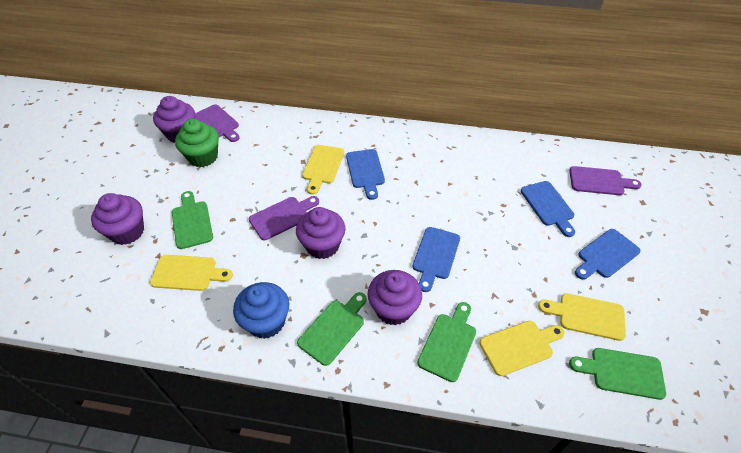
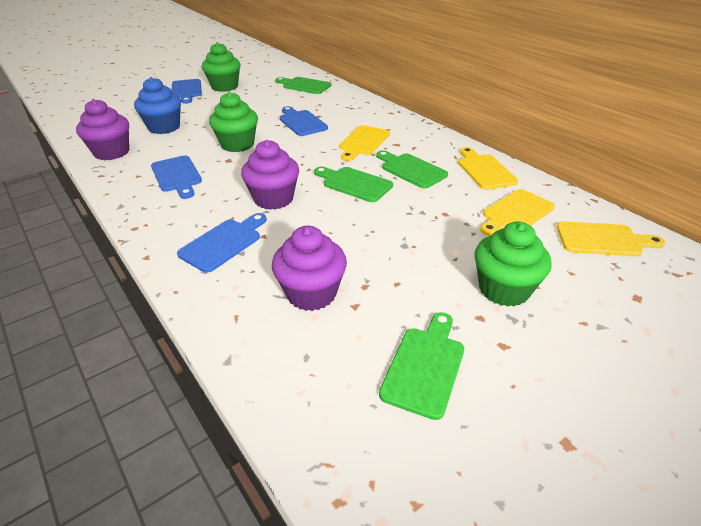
green cupcake: 1 -> 3
purple cupcake: 4 -> 3
purple cutting board: 3 -> 0

